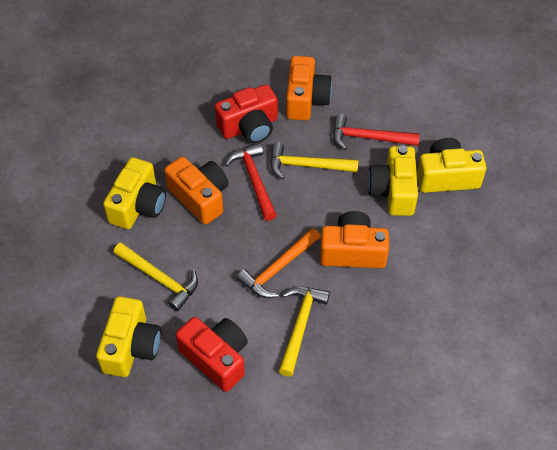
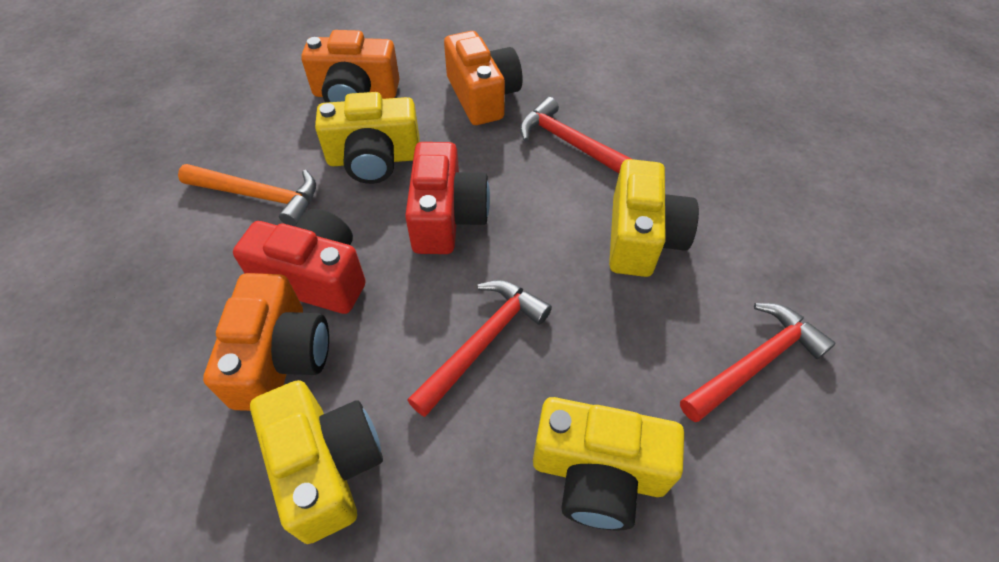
red hammer: 2 -> 3
yellow hammer: 3 -> 0

